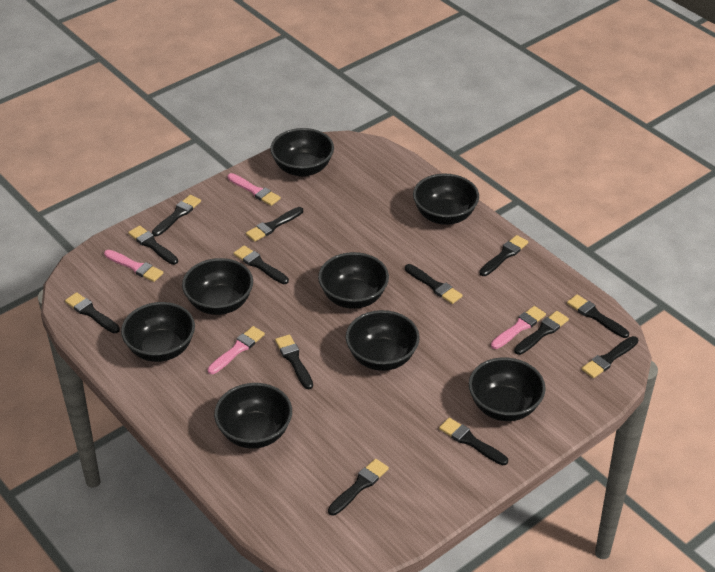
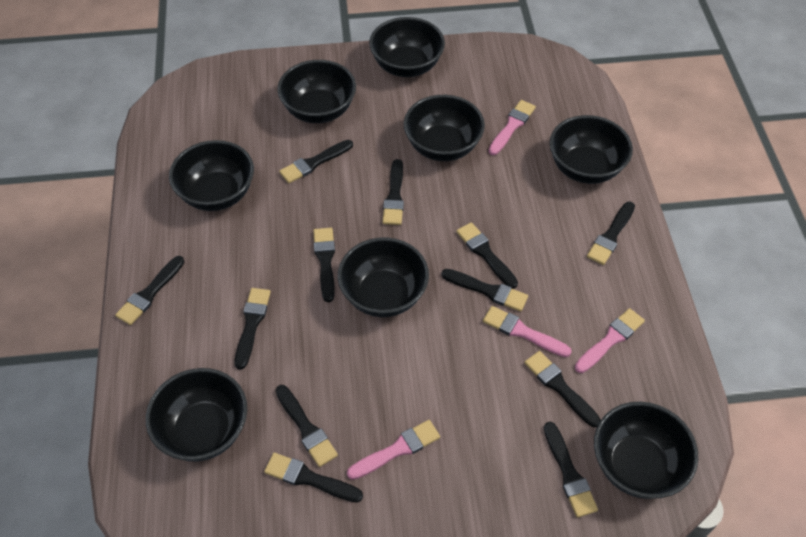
black brush: 13 -> 12

